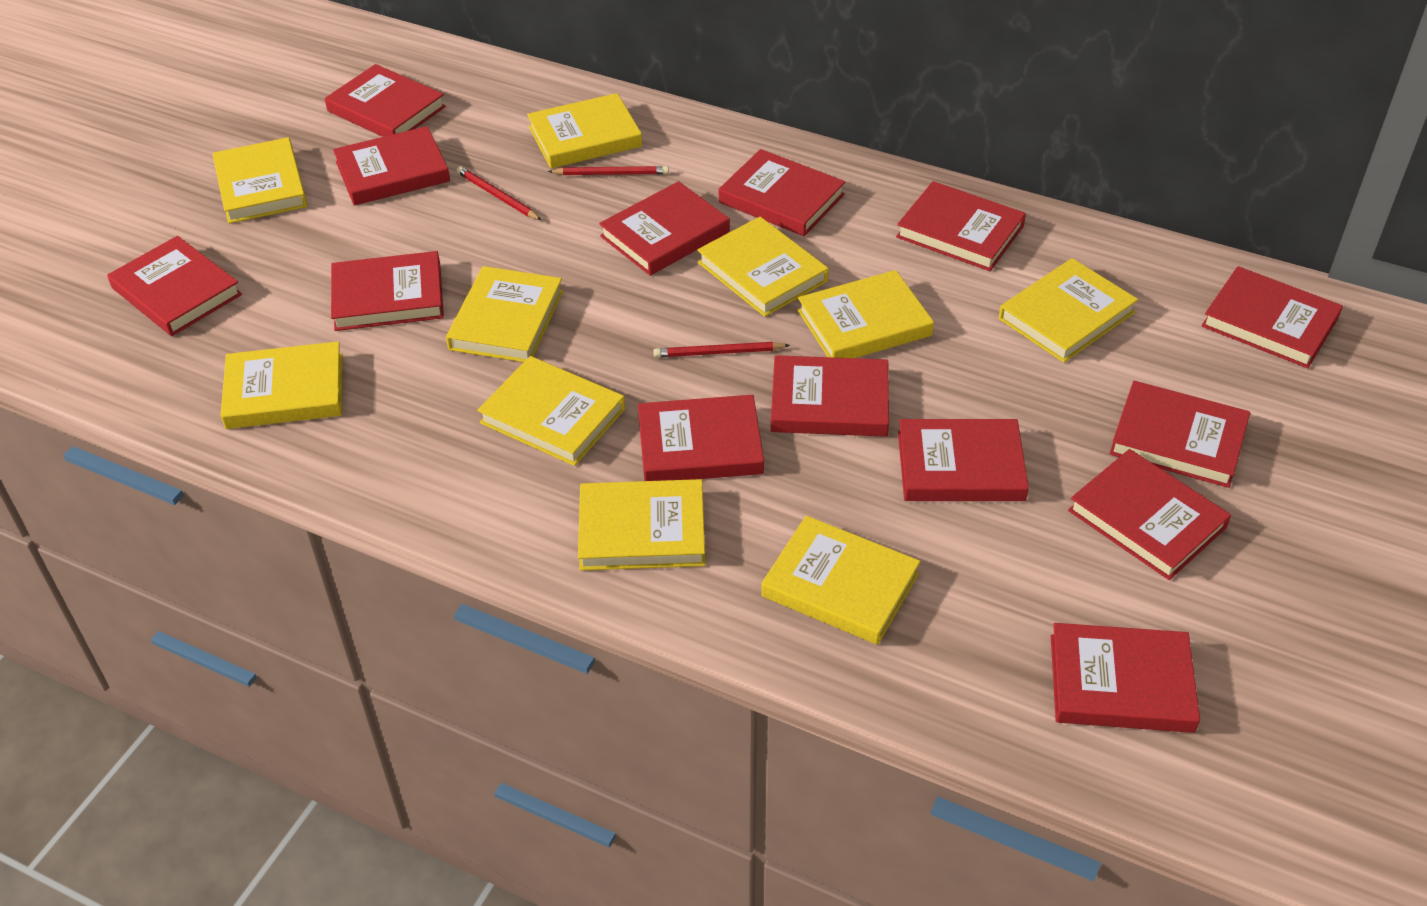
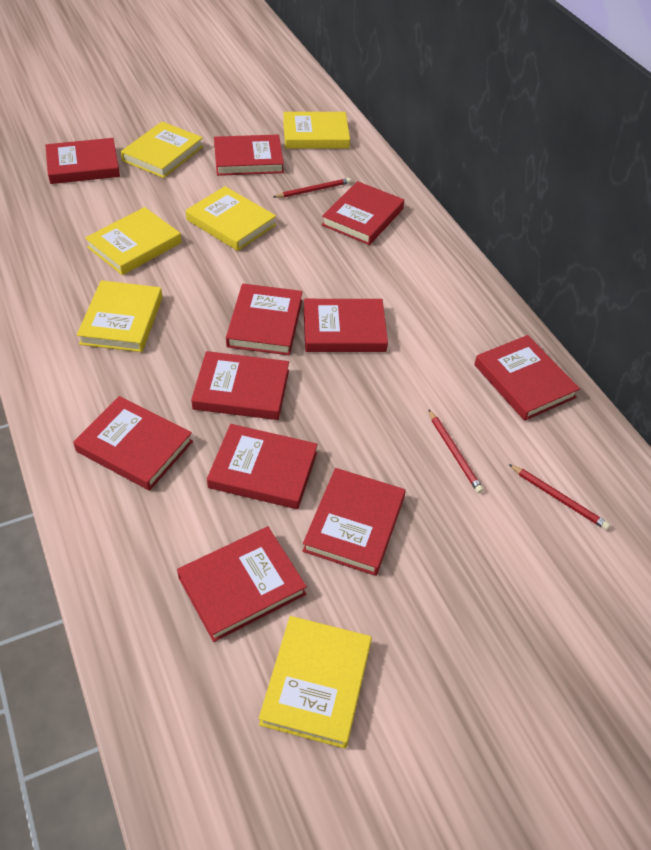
red book: 14 -> 11
yellow book: 10 -> 6

